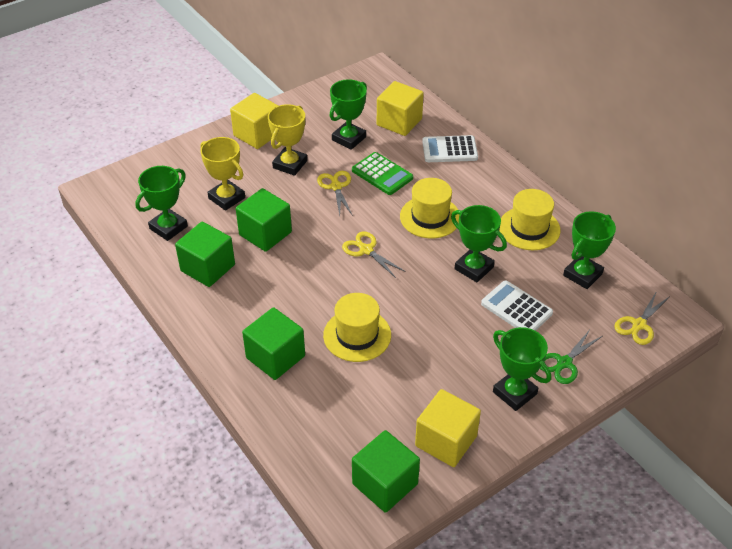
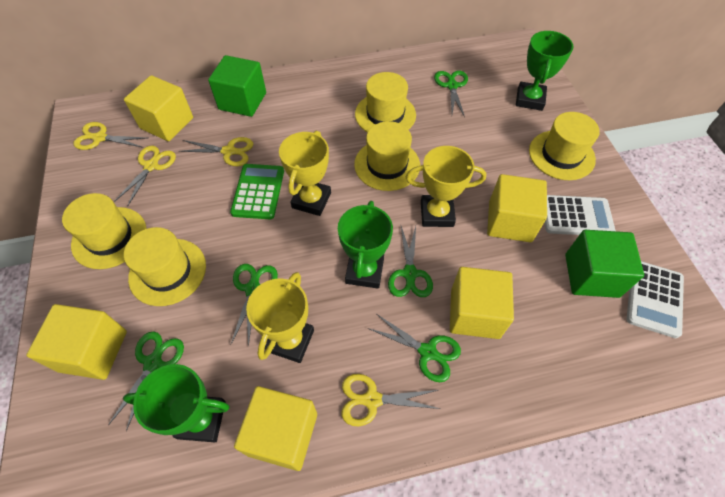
green cube: 4 -> 2
green scissors: 1 -> 5
green trophy: 5 -> 3
yellow cube: 3 -> 5
yellow hat: 3 -> 5
yellow scissors: 3 -> 4
yellow trophy: 2 -> 3

